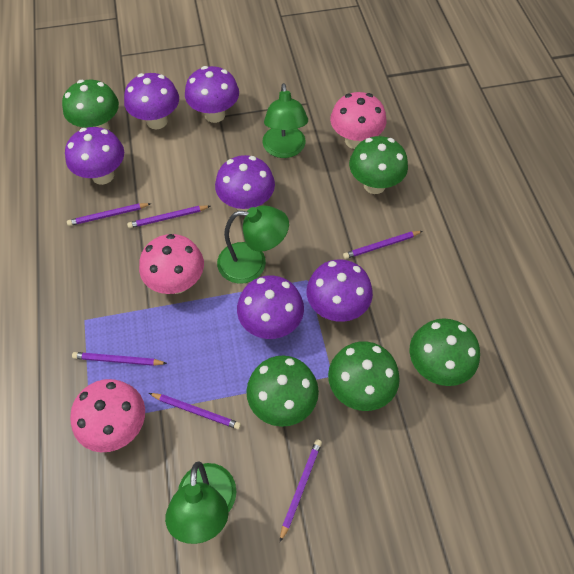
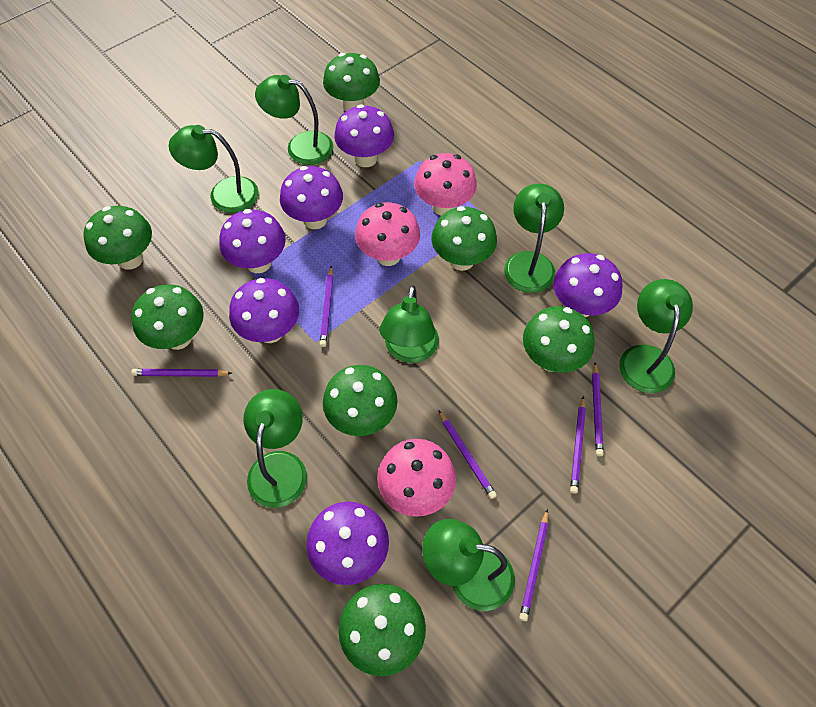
green lamp: 3 -> 7
green mushroom: 5 -> 7

